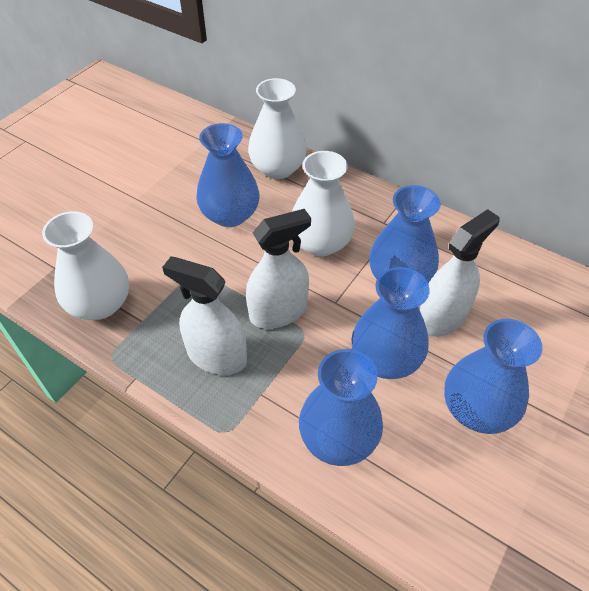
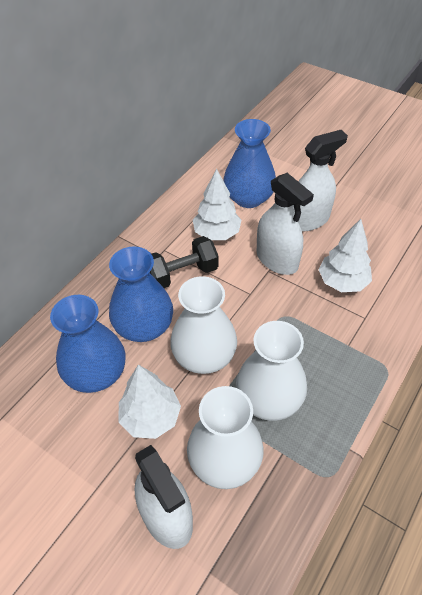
black dumbbell: 0 -> 1
blue vase: 5 -> 3
white tree: 0 -> 3

